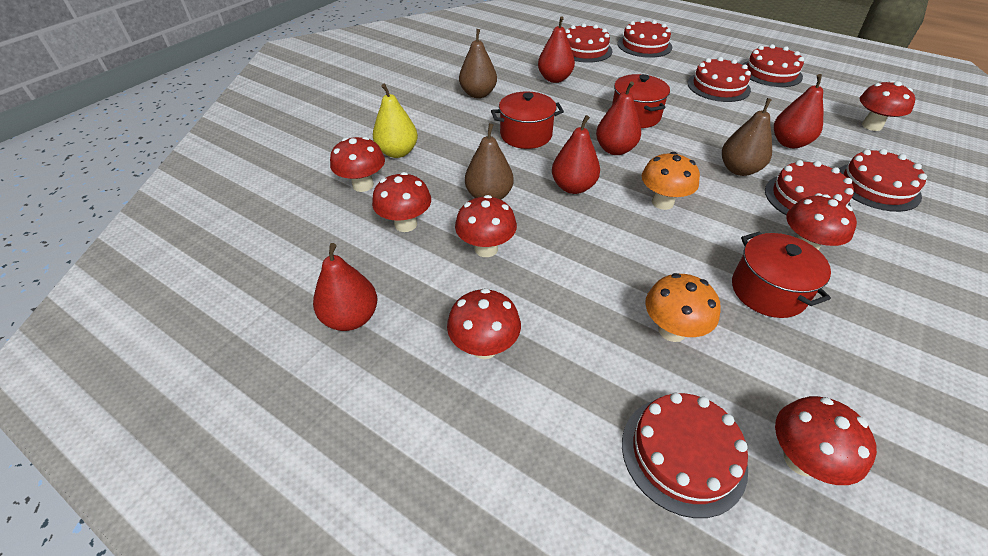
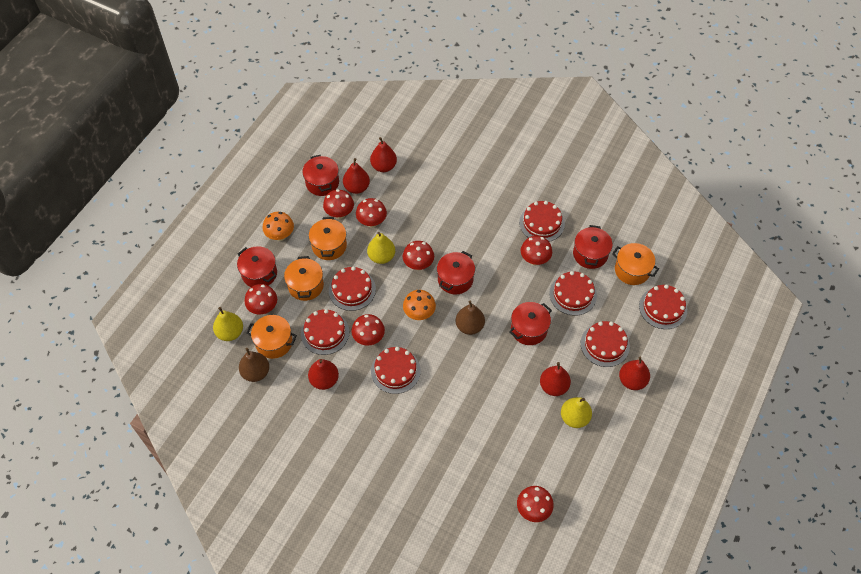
brown pear: 3 -> 2
orange pot: 0 -> 4
red pot: 3 -> 5
yellow pear: 1 -> 3

